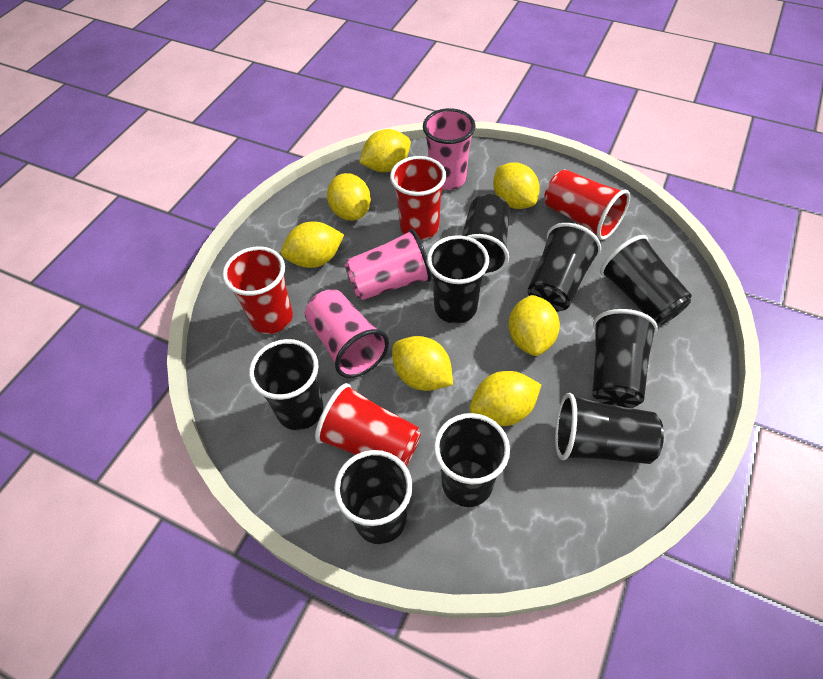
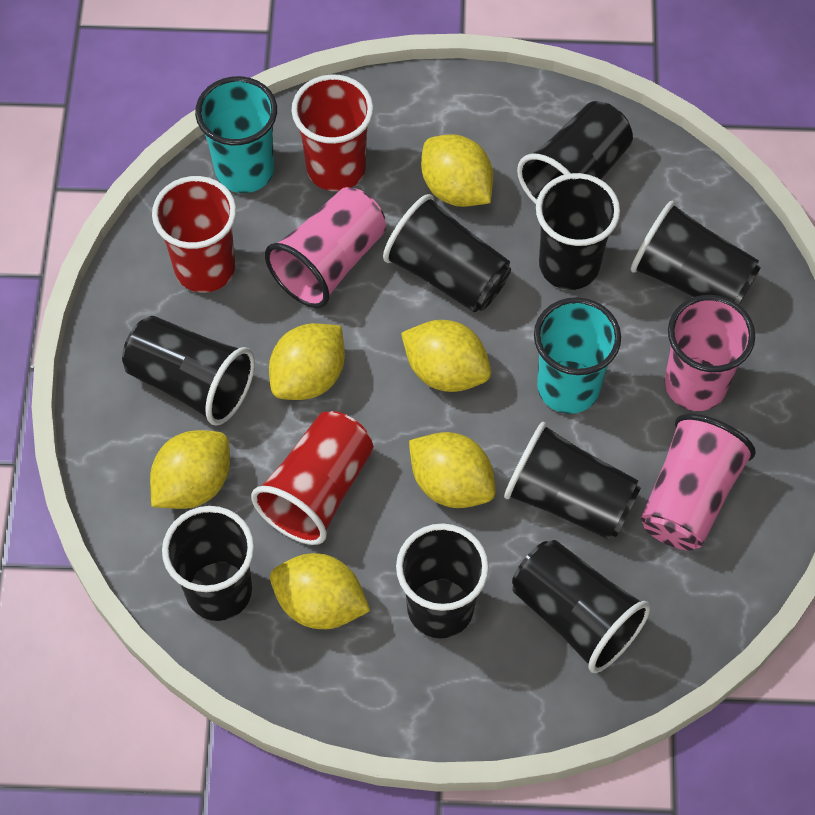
red cup: 4 -> 3
turquoise cup: 0 -> 2
yellow lemon: 7 -> 6

